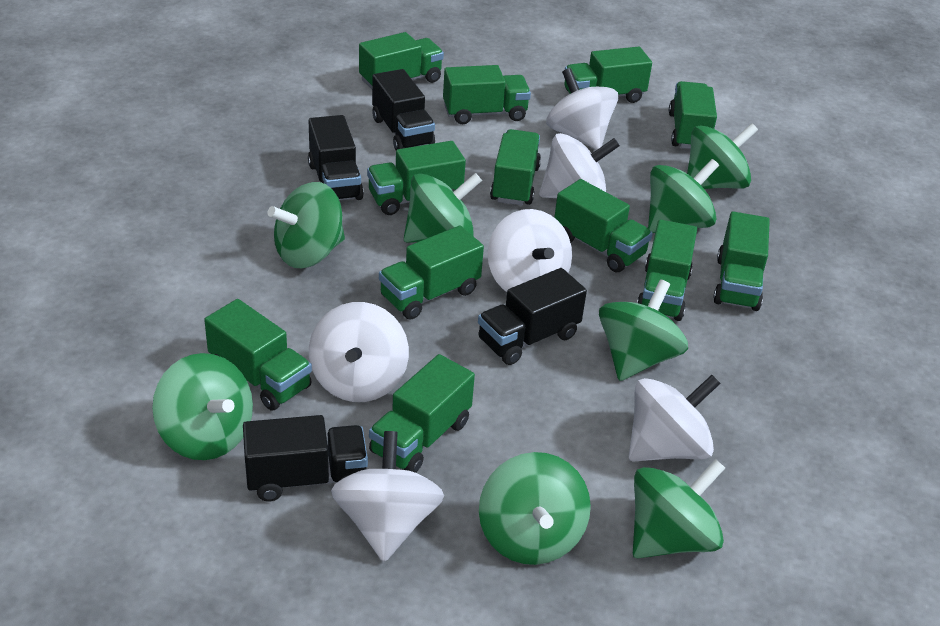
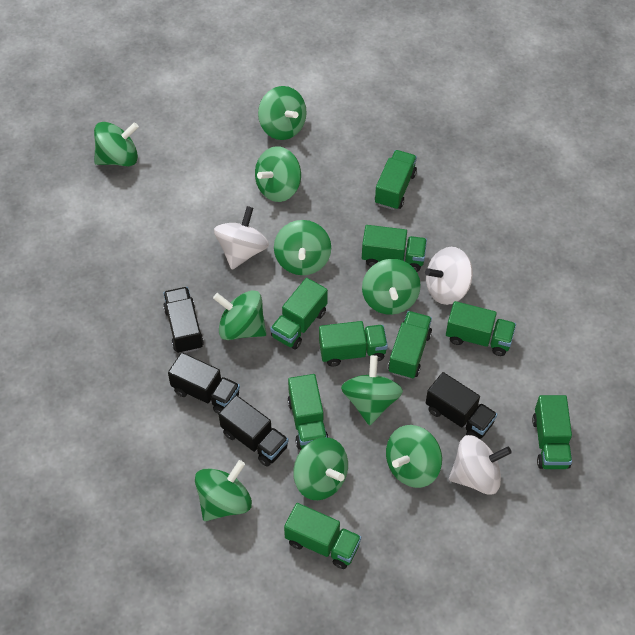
green spinning top: 8 -> 10
green truck: 12 -> 9
white spinning top: 6 -> 3

